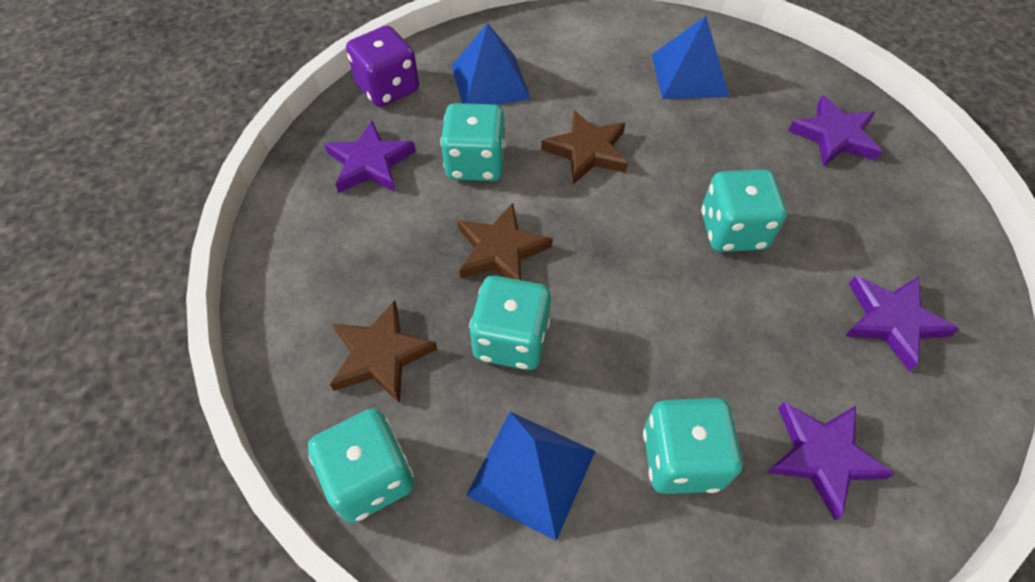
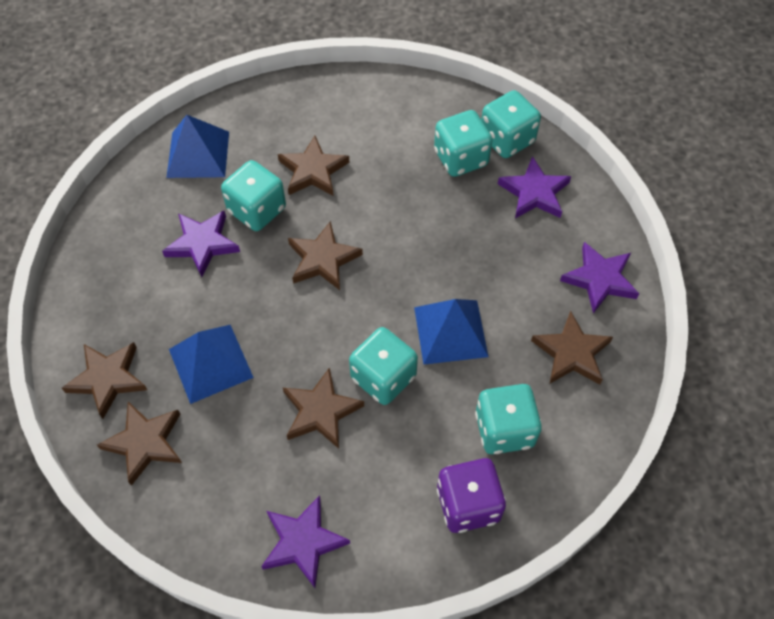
brown star: 3 -> 6

